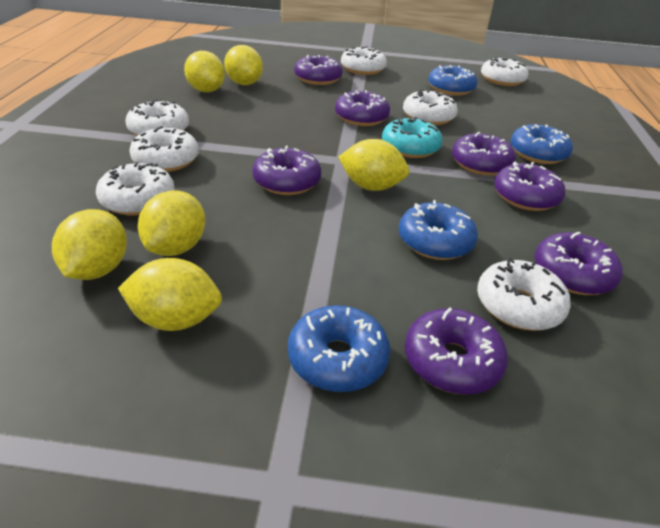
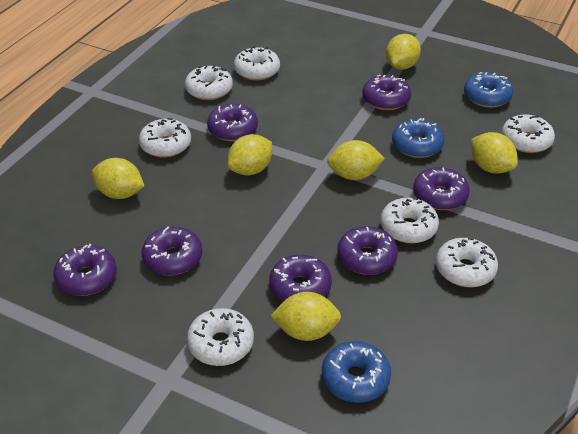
blue donut: 4 -> 3
turquoise donut: 1 -> 0

